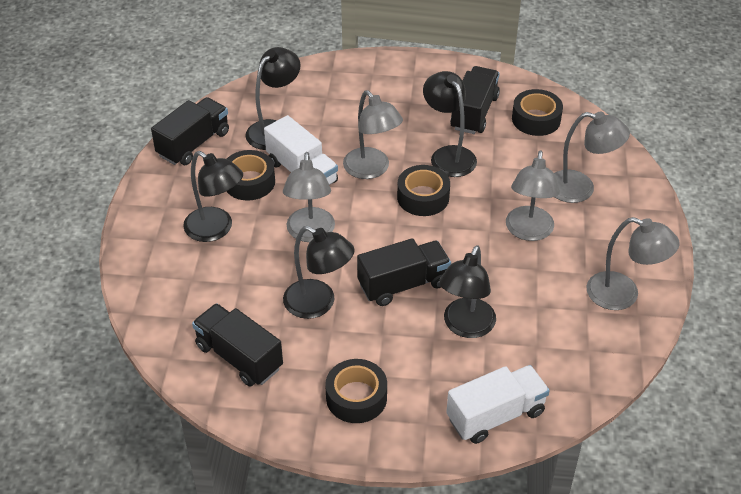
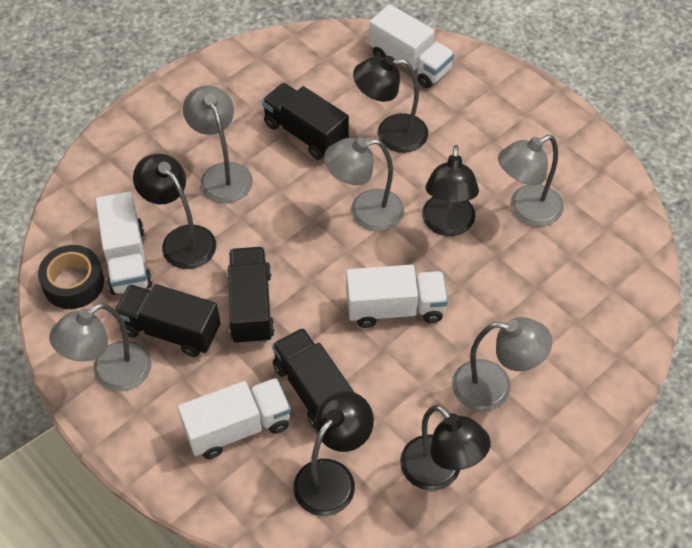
black tape: 4 -> 1
white truck: 2 -> 4

